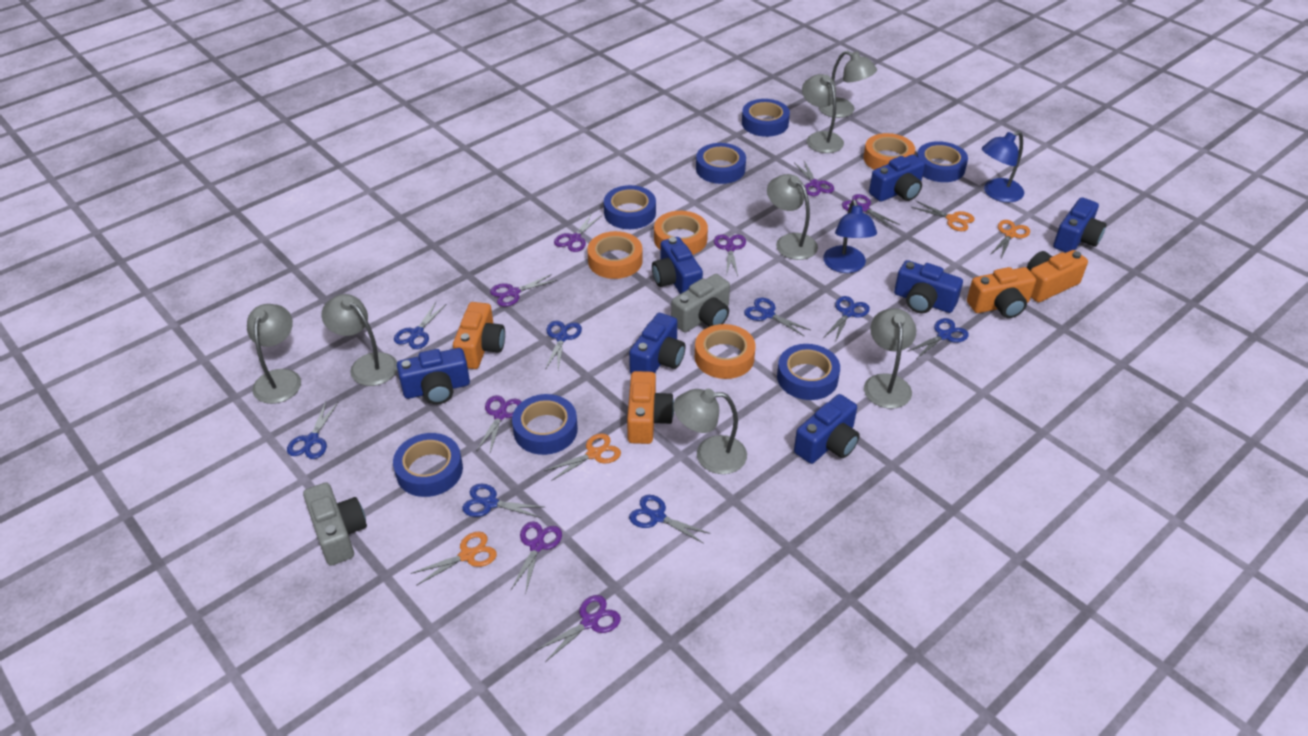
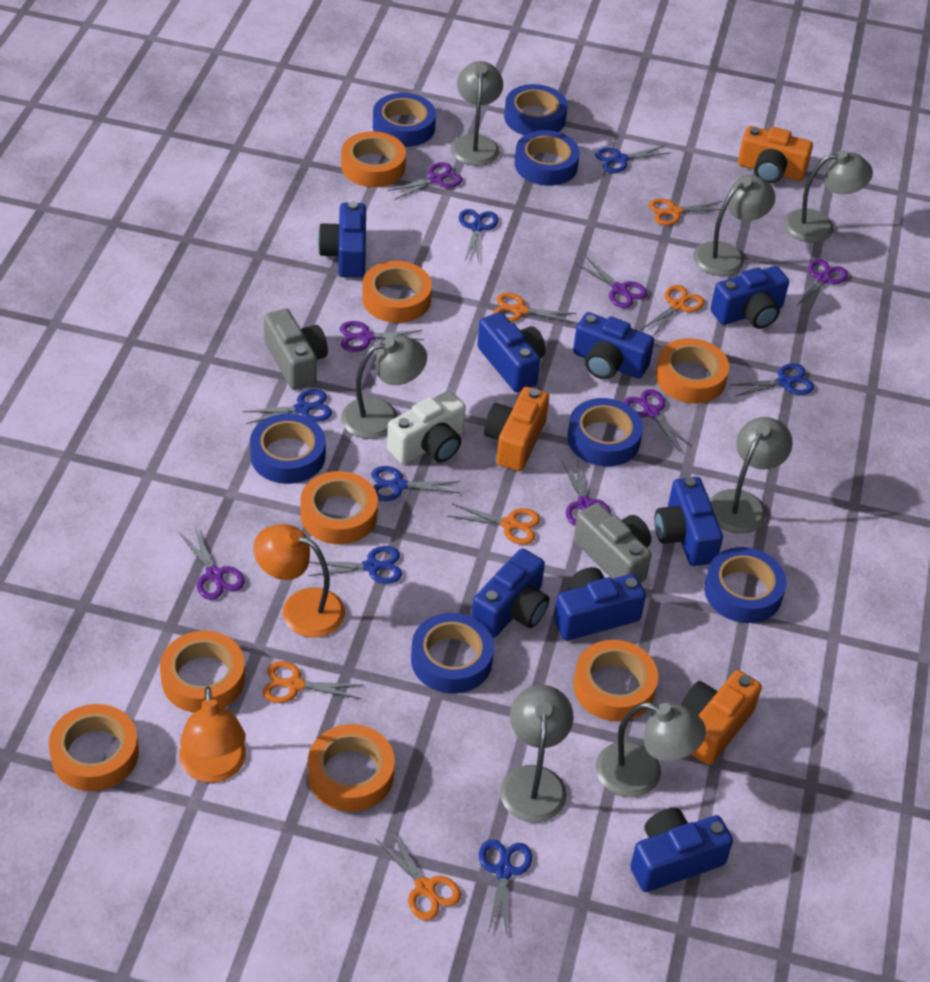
blue camera: 7 -> 8
blue lamp: 2 -> 0
blue scissors: 8 -> 7
orange camera: 4 -> 3
orange lamp: 0 -> 2
orange scissors: 4 -> 6
orange tape: 4 -> 8
purple scissors: 8 -> 7
white camera: 0 -> 1

